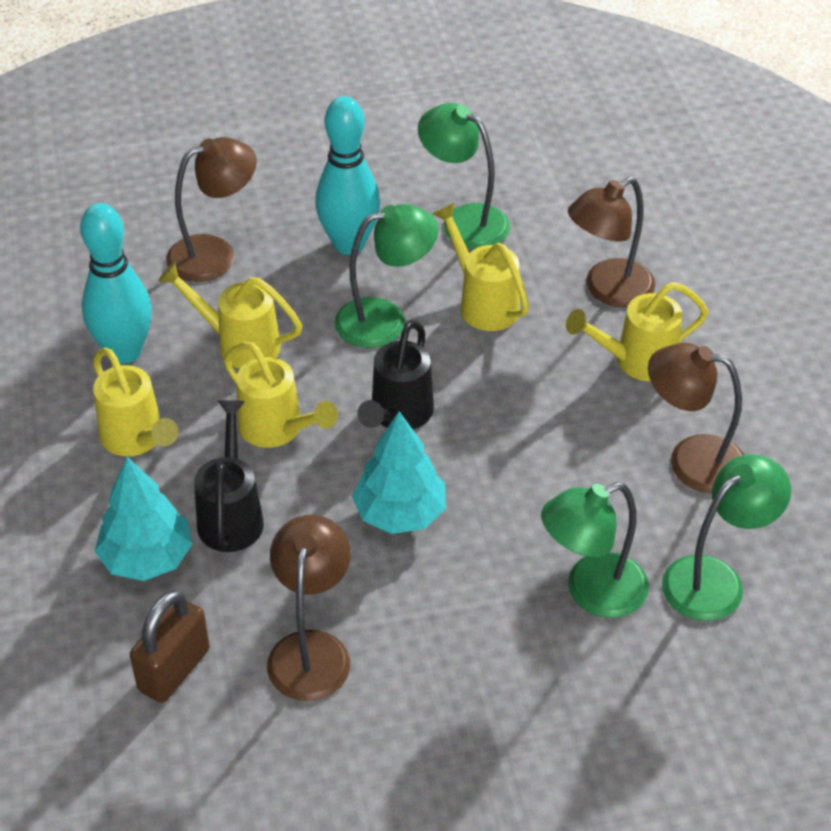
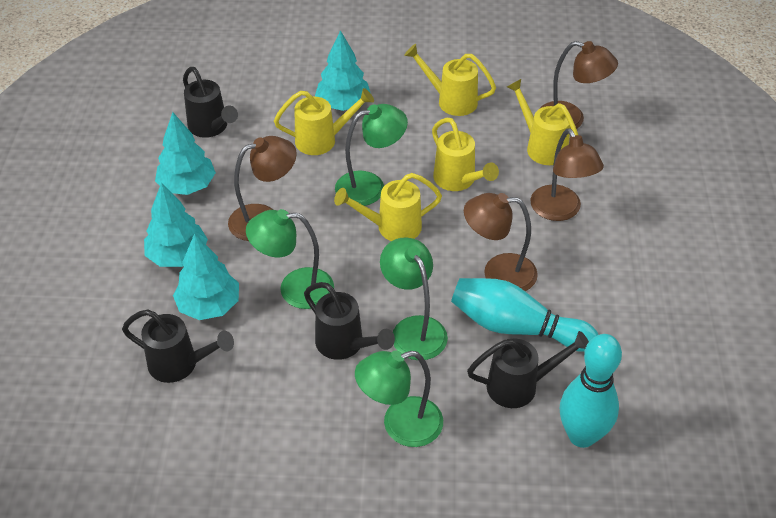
black watering can: 2 -> 4
brown padlock: 1 -> 0
turquoise tree: 2 -> 4

